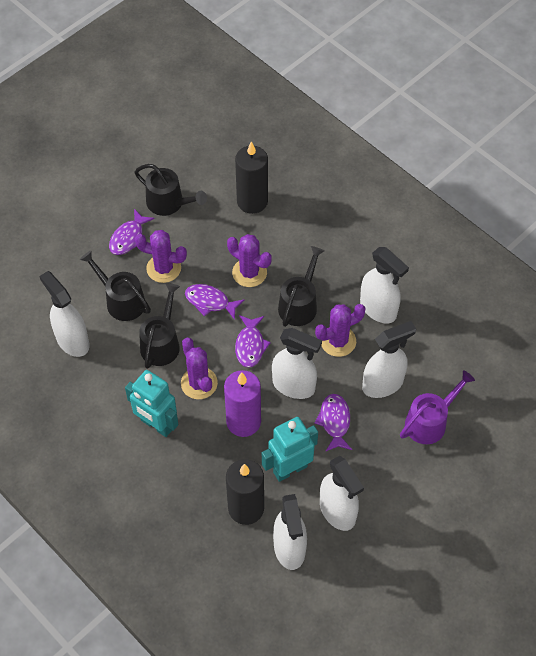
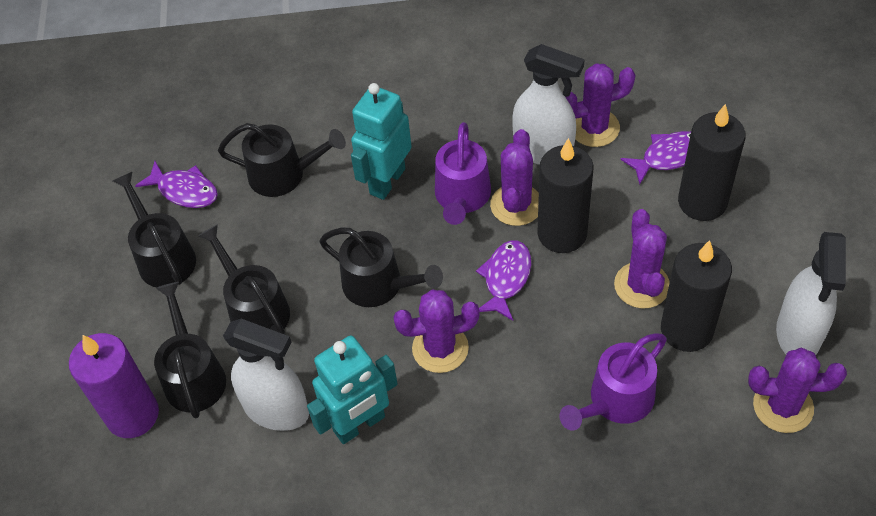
black candle: 2 -> 3
black watering can: 4 -> 5
purple cactus: 4 -> 5
purple fish: 4 -> 3
purple watering can: 1 -> 2
white spray bottle: 6 -> 3

